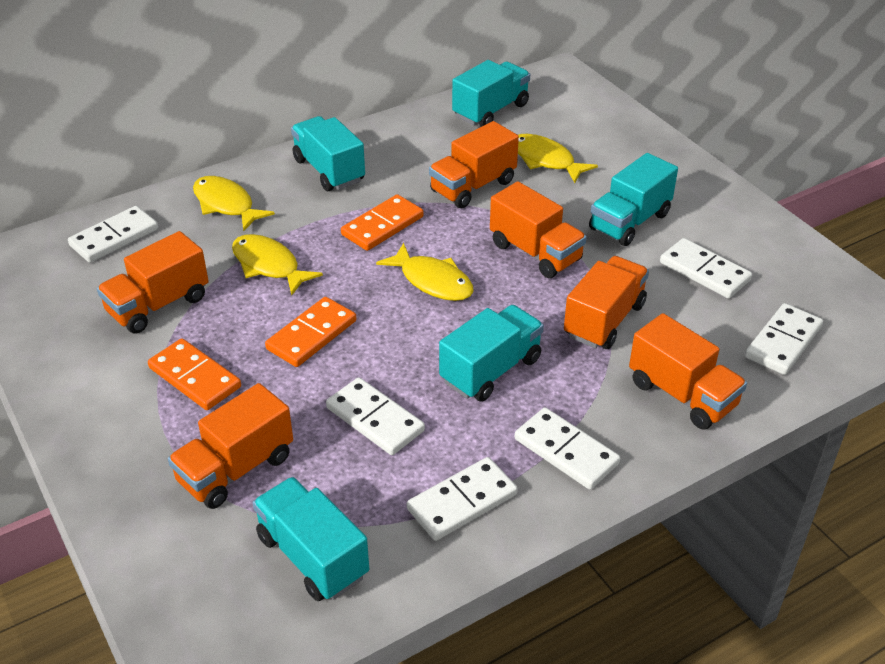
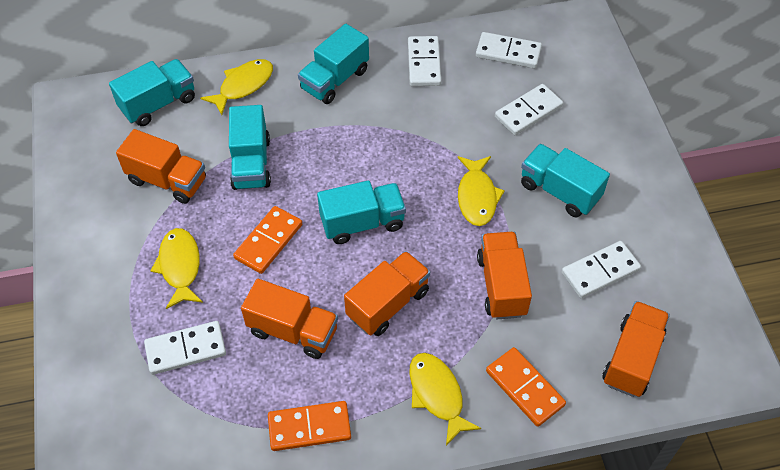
orange truck: 6 -> 5
white domino: 6 -> 5

